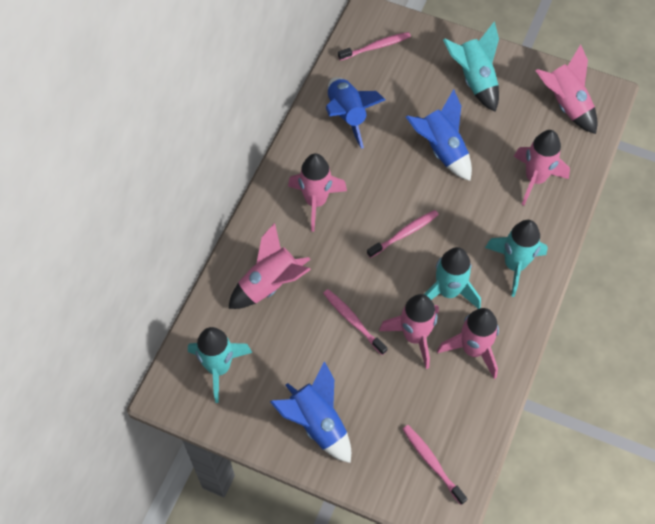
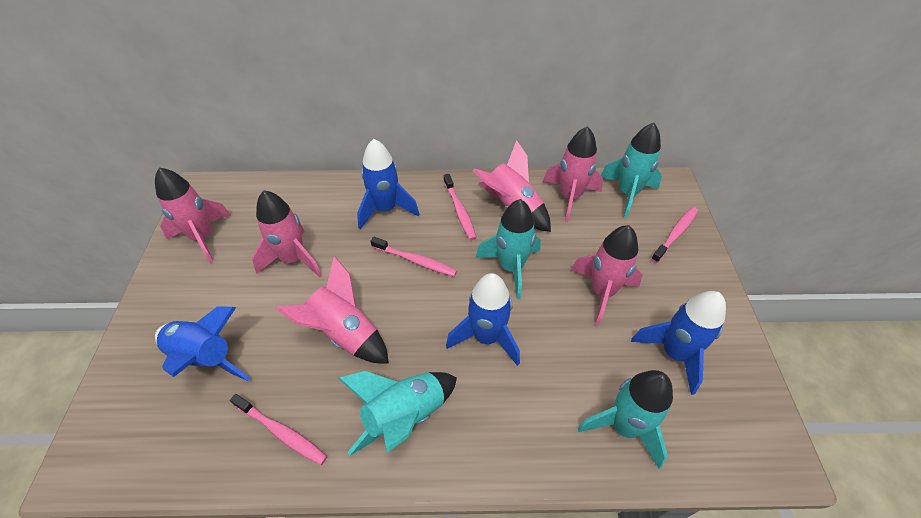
blue rocket: 3 -> 4

